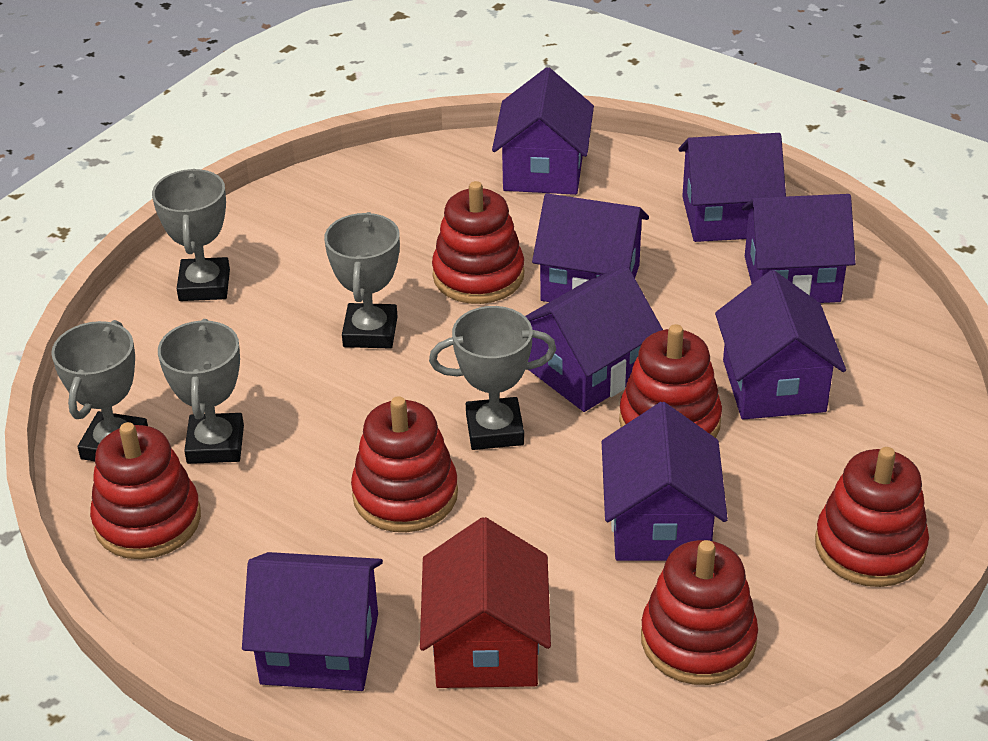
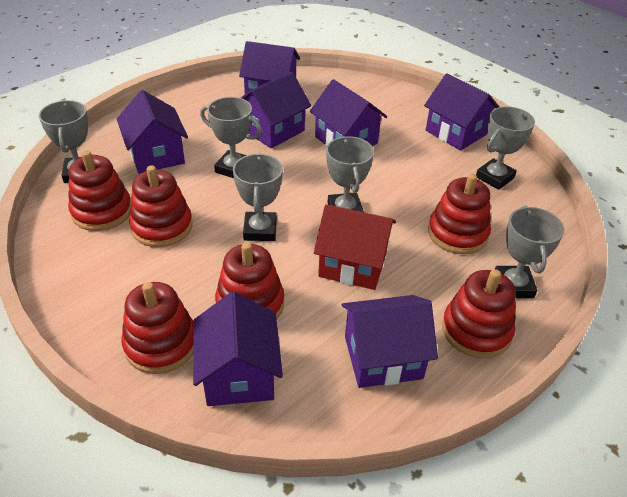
grey trophy: 5 -> 6
purple house: 8 -> 7

